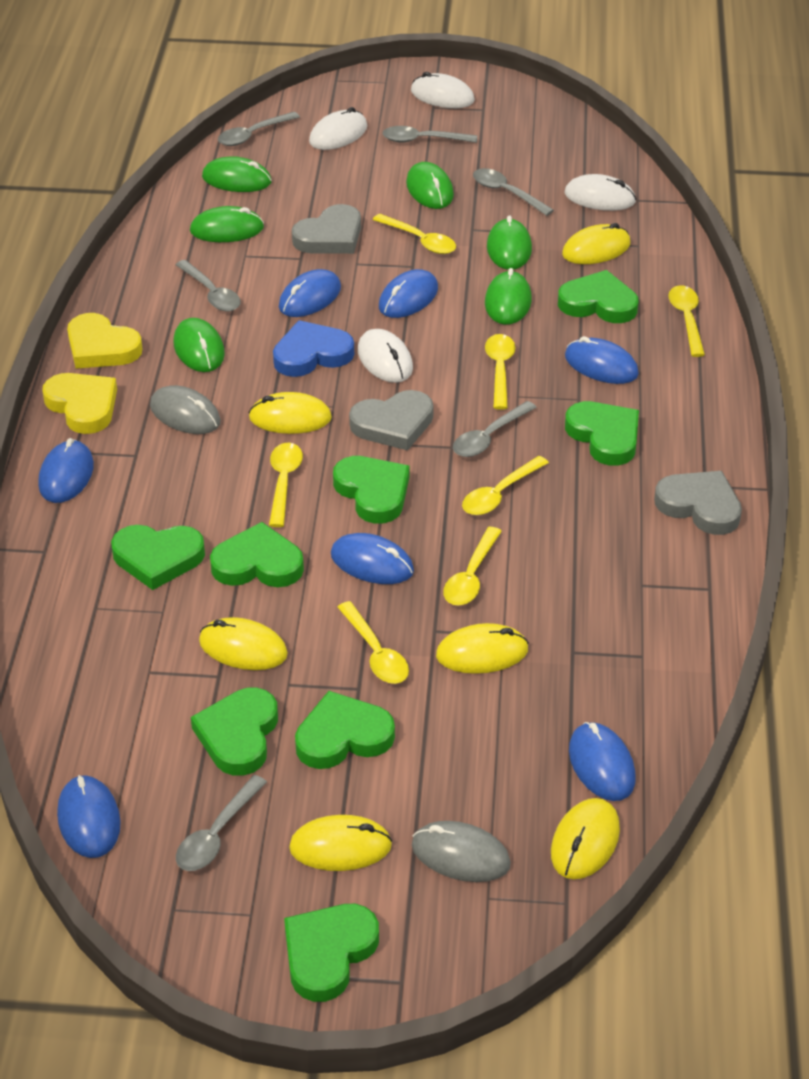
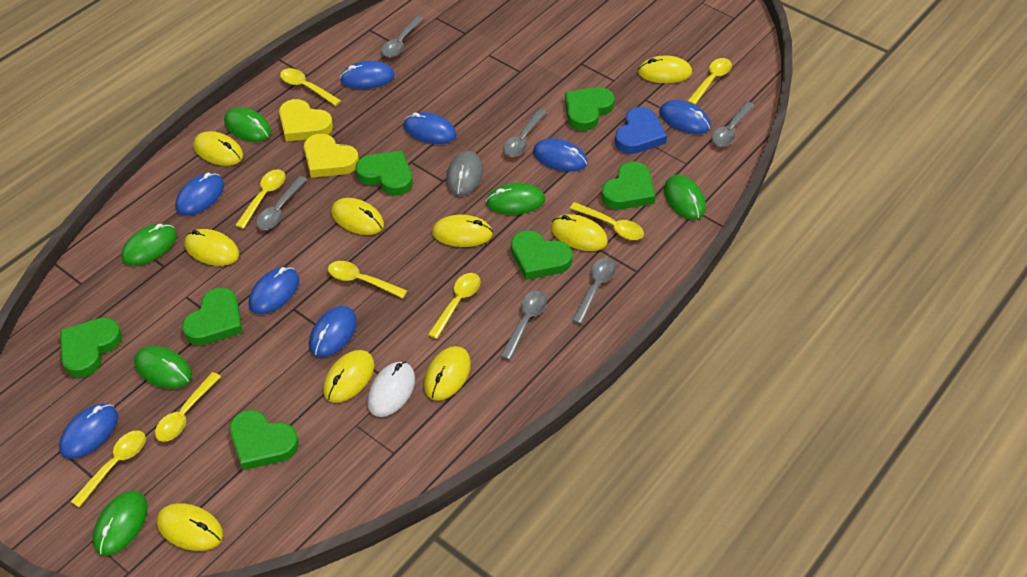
blue mouse: 7 -> 8
green heart: 8 -> 7
grey heart: 3 -> 0
grey mouse: 2 -> 1
white mouse: 4 -> 1
yellow mouse: 6 -> 9
yellow spoon: 7 -> 8

